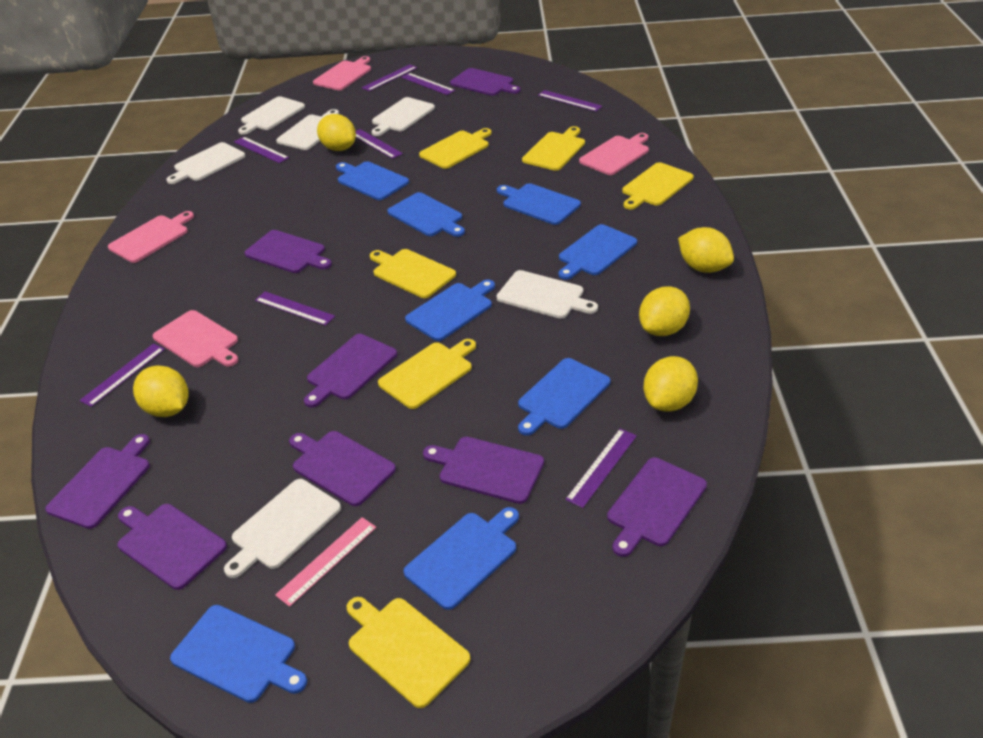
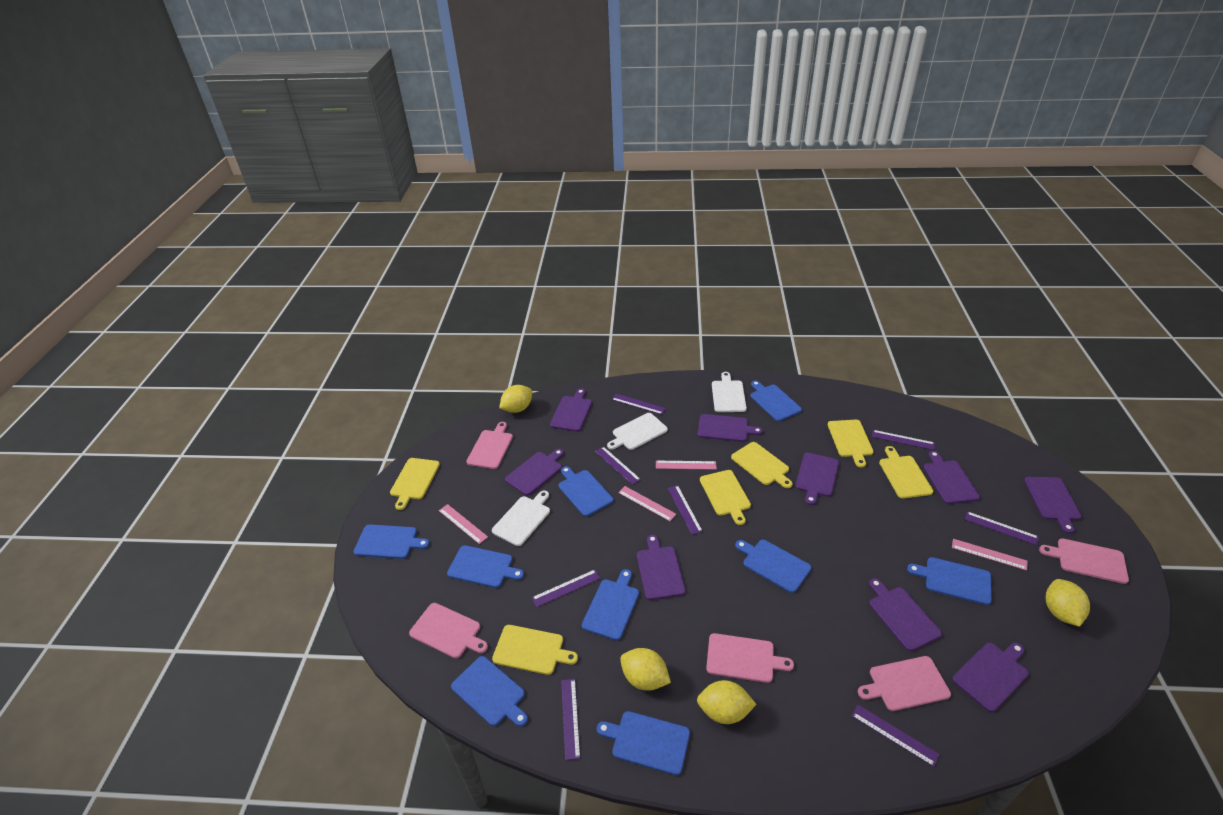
blue cutting board: 8 -> 9
pink cutting board: 4 -> 5
pink ruler: 1 -> 4
purple cutting board: 8 -> 9
white cutting board: 6 -> 3
yellow lemon: 5 -> 4

